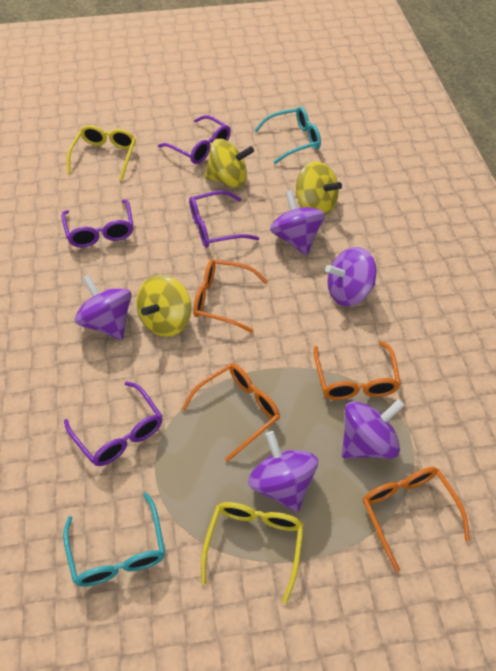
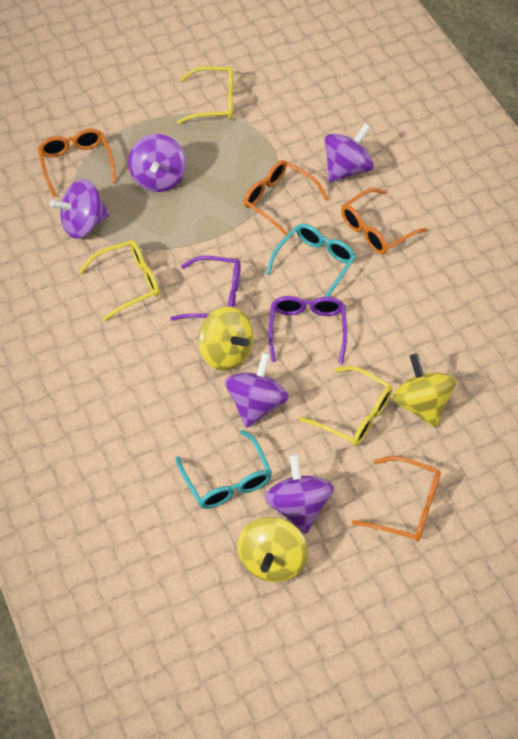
purple glasses: 4 -> 2
yellow glasses: 2 -> 3

